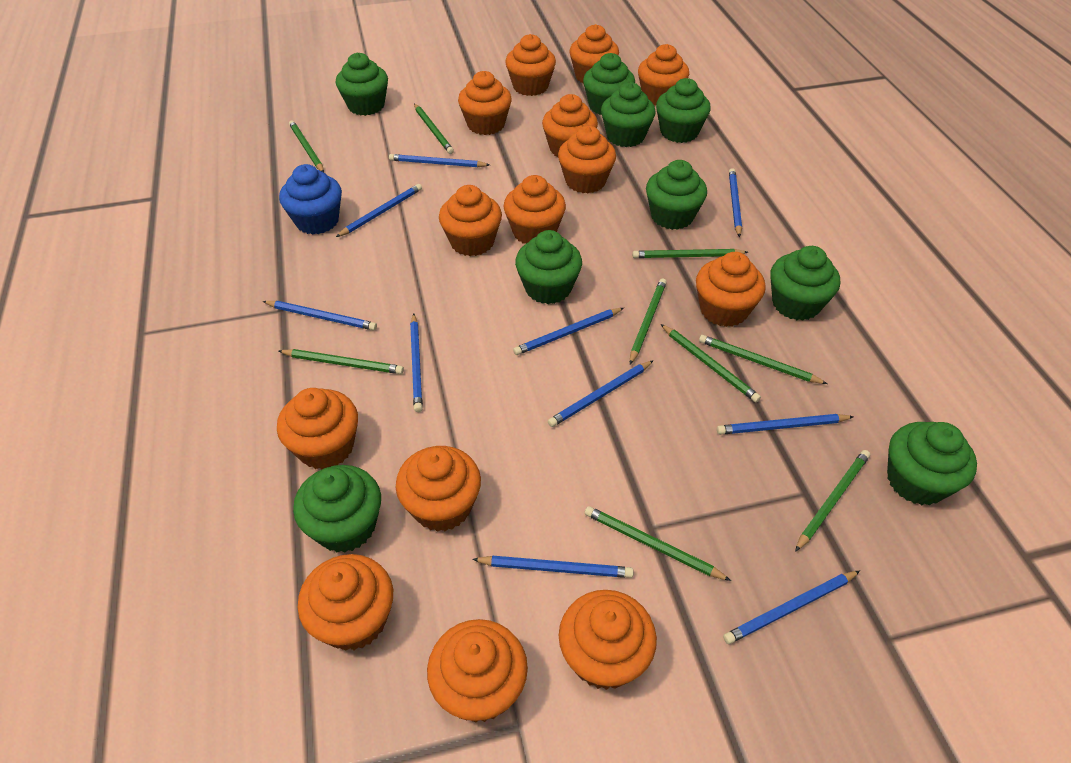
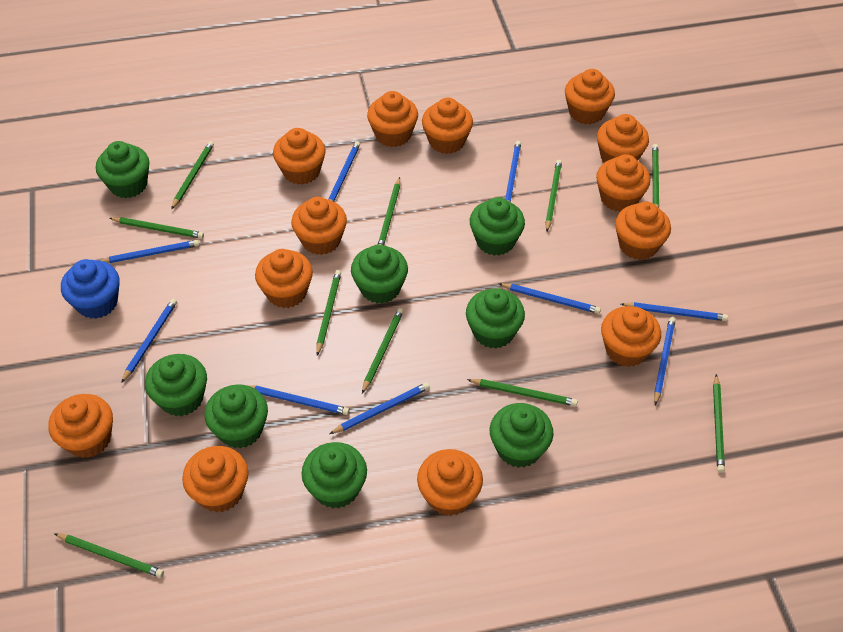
blue pencil: 10 -> 9
green cupcake: 9 -> 8
green pencil: 9 -> 10
orange cupcake: 14 -> 13

